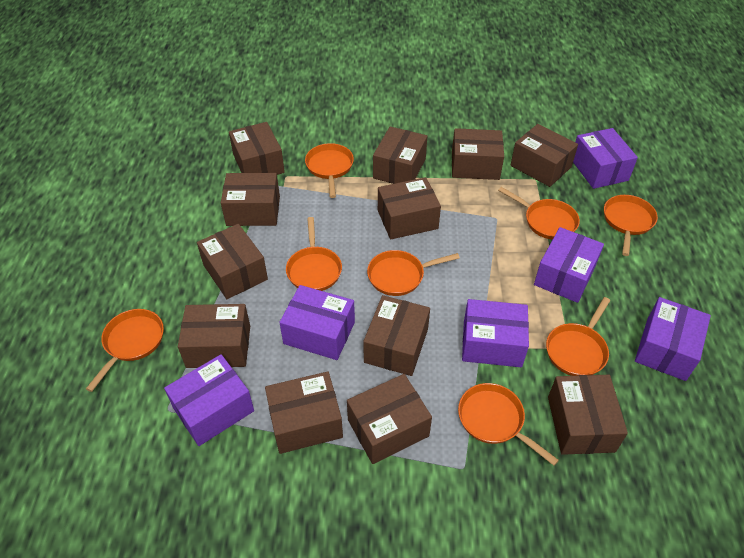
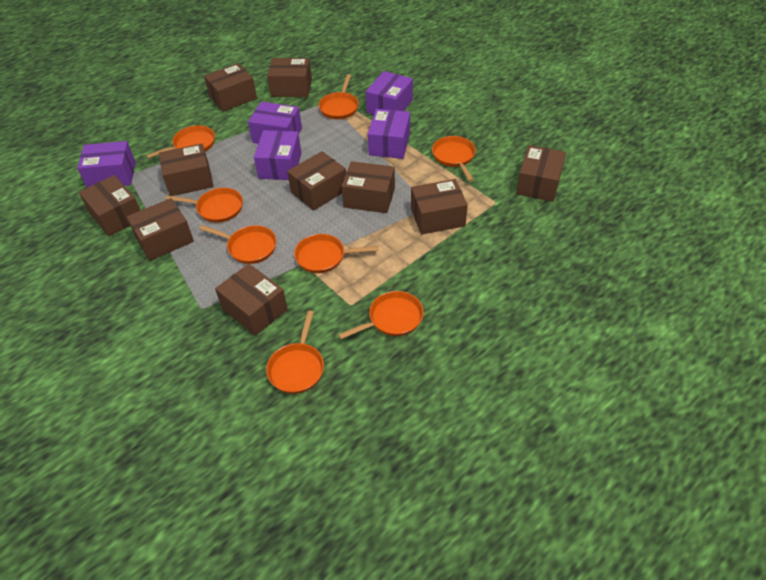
brown box: 12 -> 10
purple box: 6 -> 5

